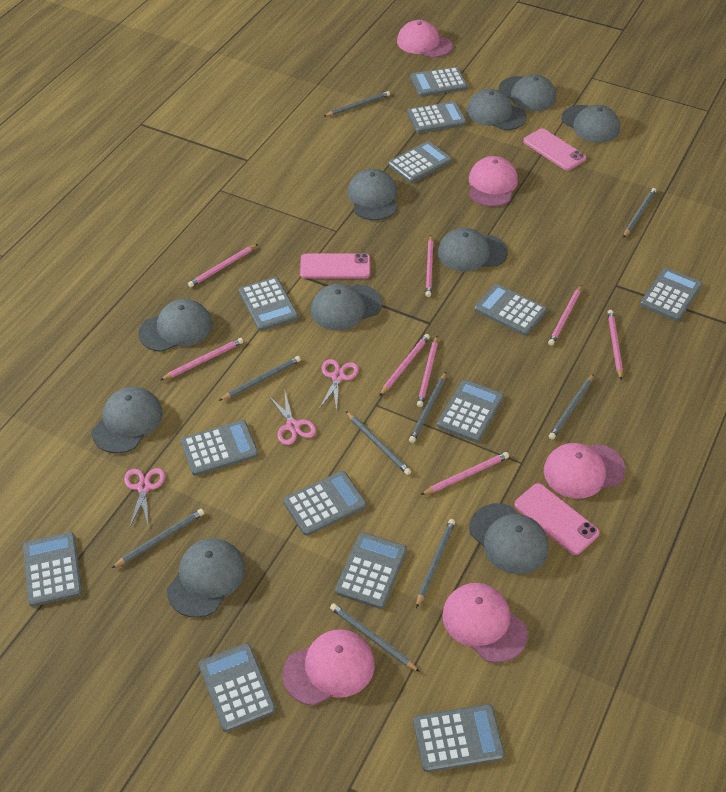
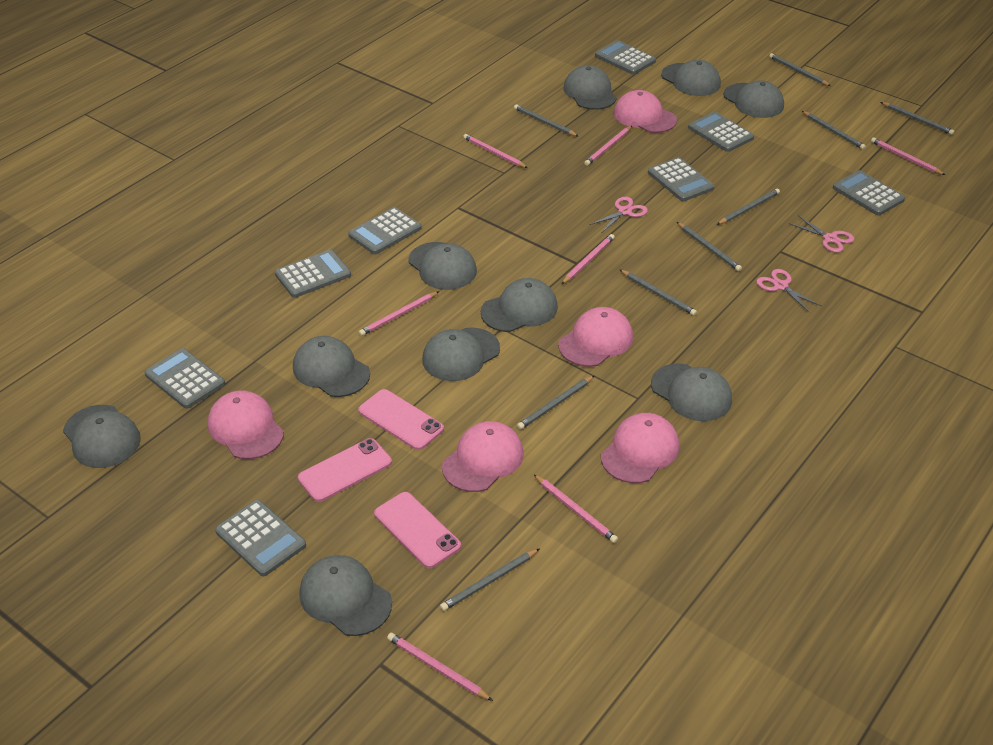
grey calculator: 13 -> 8
pink pencil: 8 -> 7

